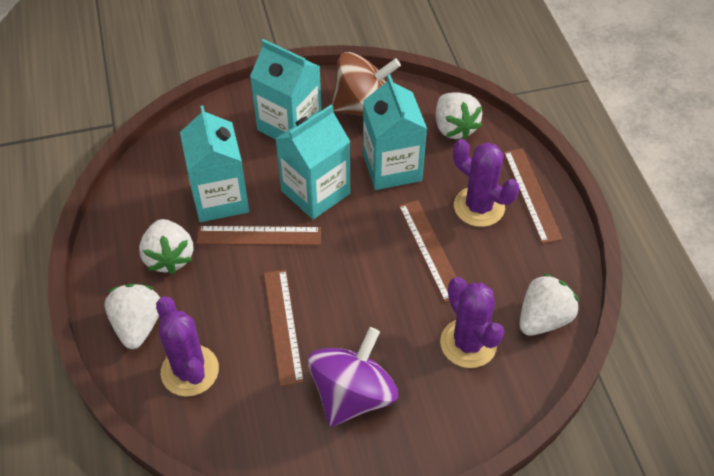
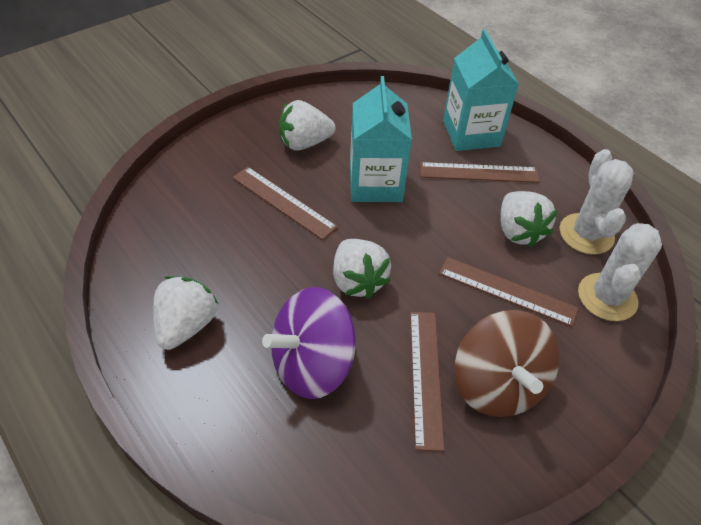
purple cactus: 3 -> 0
turquoise carton: 4 -> 2
white cactus: 0 -> 2

